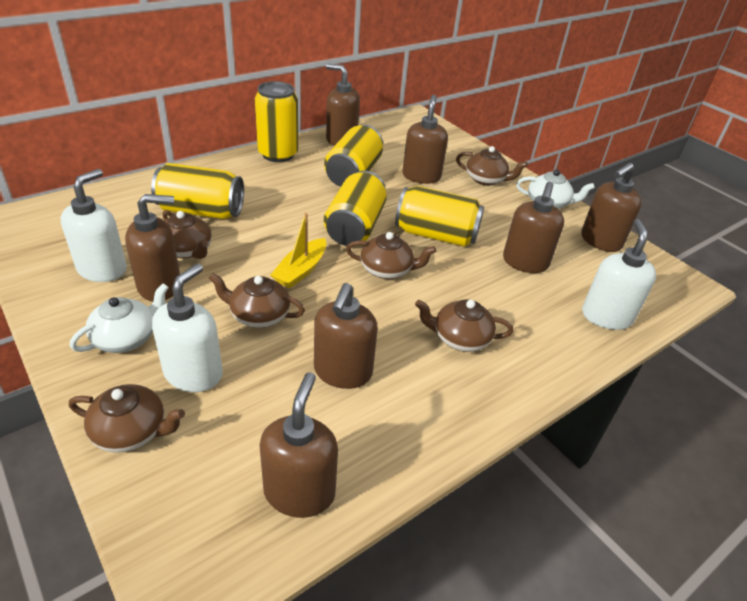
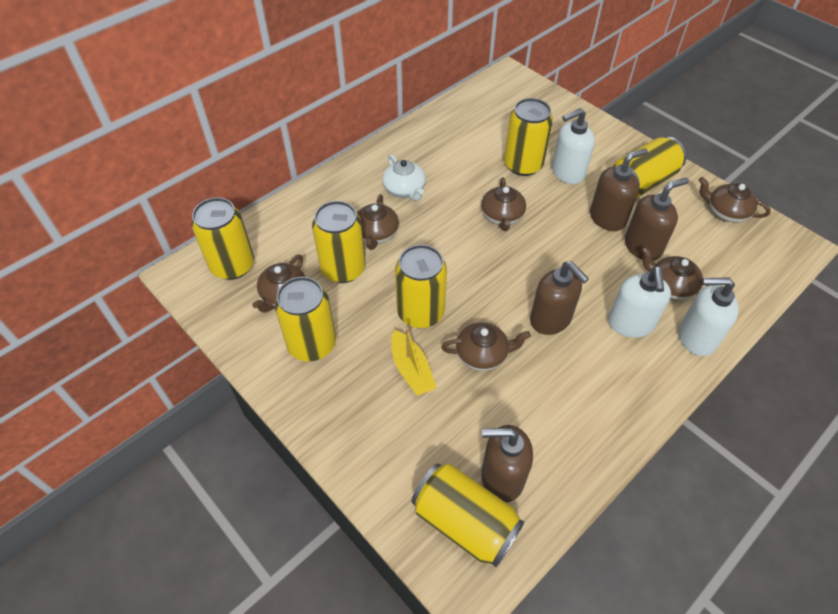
brown soap dispenser: 7 -> 4
white teapot: 2 -> 1
yellow can: 5 -> 7

